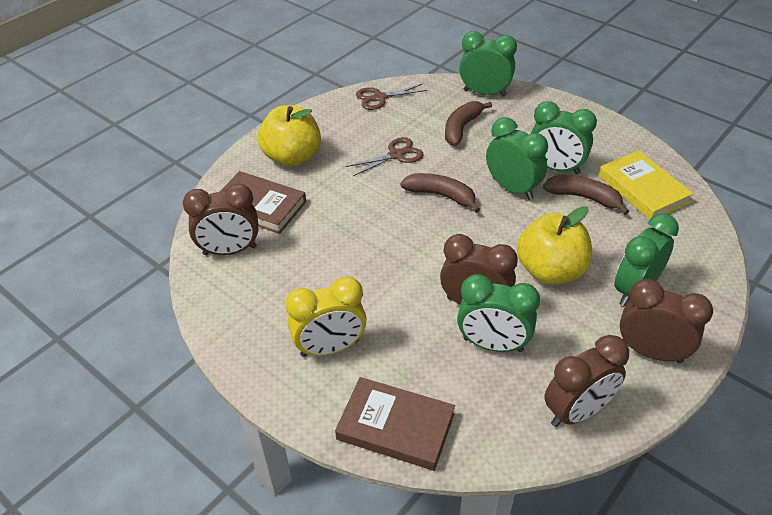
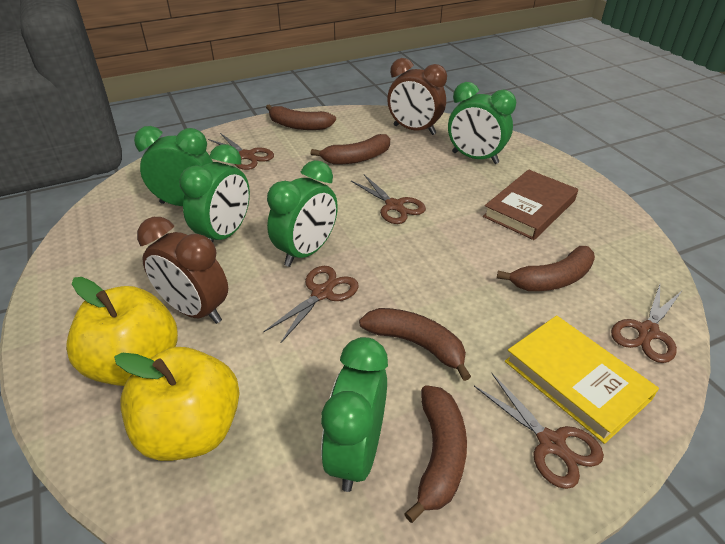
brown banana: 3 -> 5
brown book: 2 -> 1
brown clock: 4 -> 2
brown scissors: 2 -> 5
yellow clock: 1 -> 0

